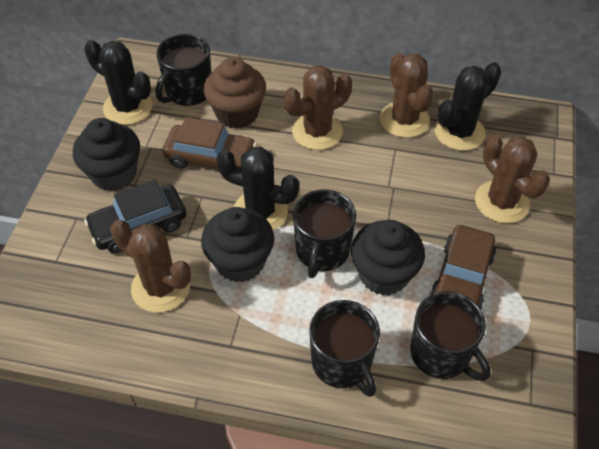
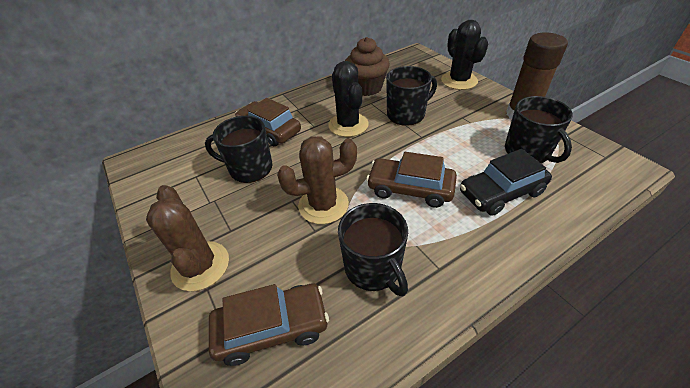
black cactus: 3 -> 2
black cupcake: 3 -> 0
brown cactus: 4 -> 2
brown car: 2 -> 3
brown glue stick: 0 -> 1

